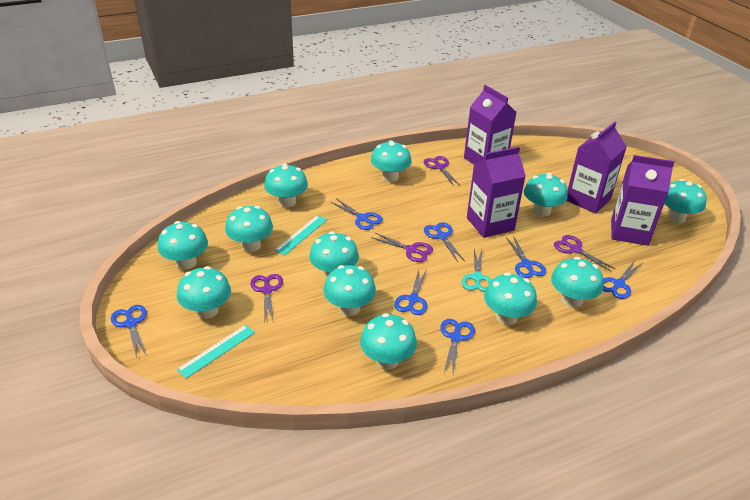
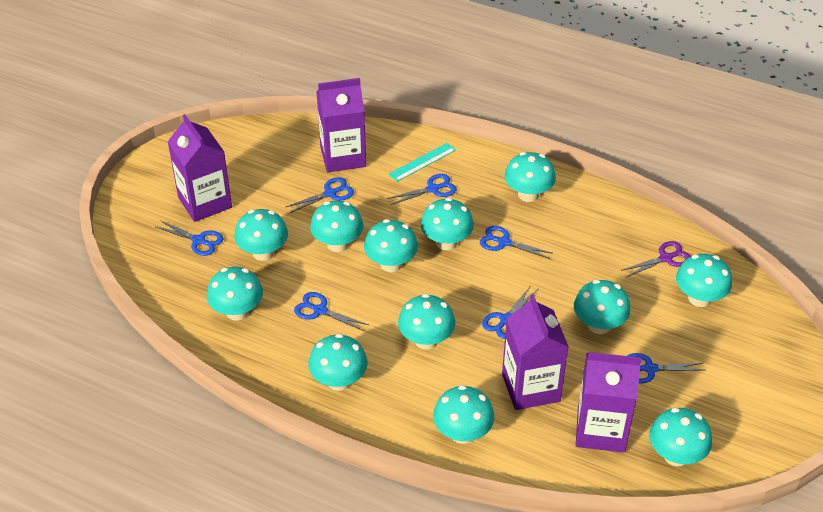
purple scissors: 4 -> 1
turquoise ruler: 2 -> 1
turquoise scissors: 1 -> 0

